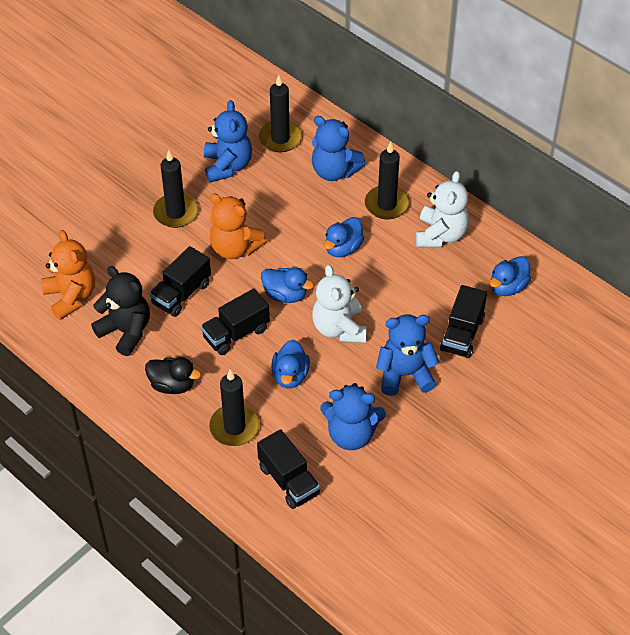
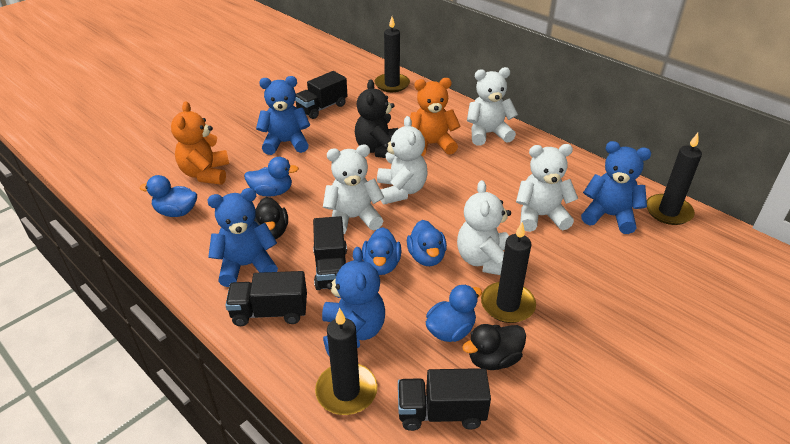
black duck: 1 -> 2
blue duck: 4 -> 5
white teddy bear: 2 -> 5

